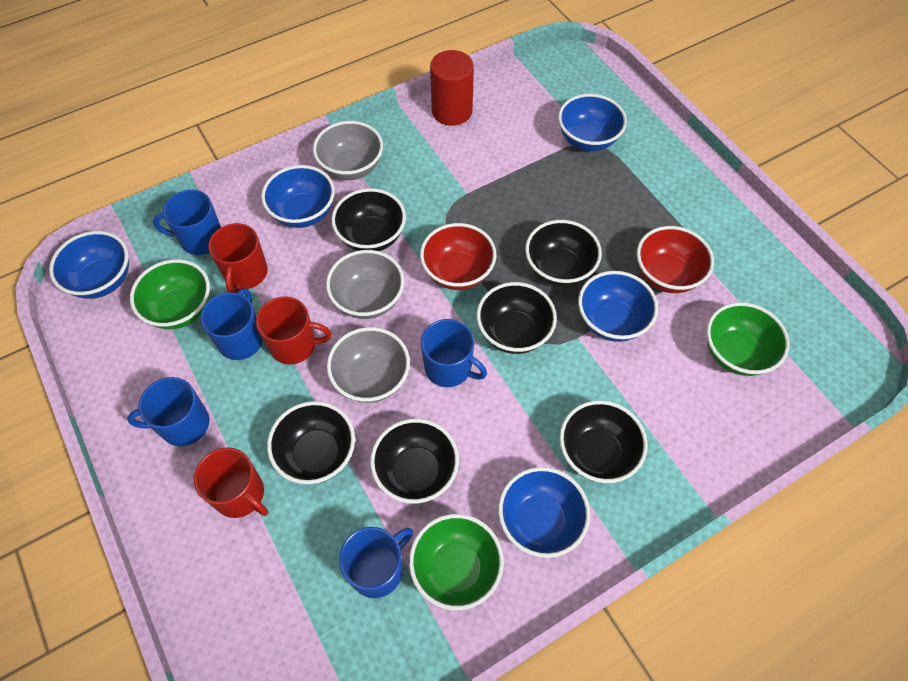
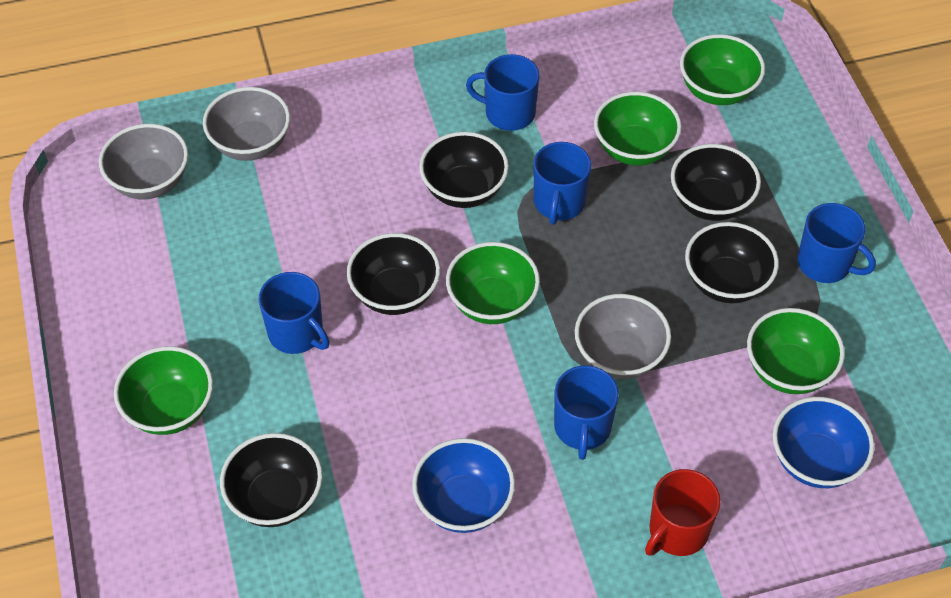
black bowl: 6 -> 5
blue bowl: 5 -> 2
green bowl: 3 -> 5
red bowl: 2 -> 0
red cylinder: 1 -> 0
red mug: 3 -> 1

